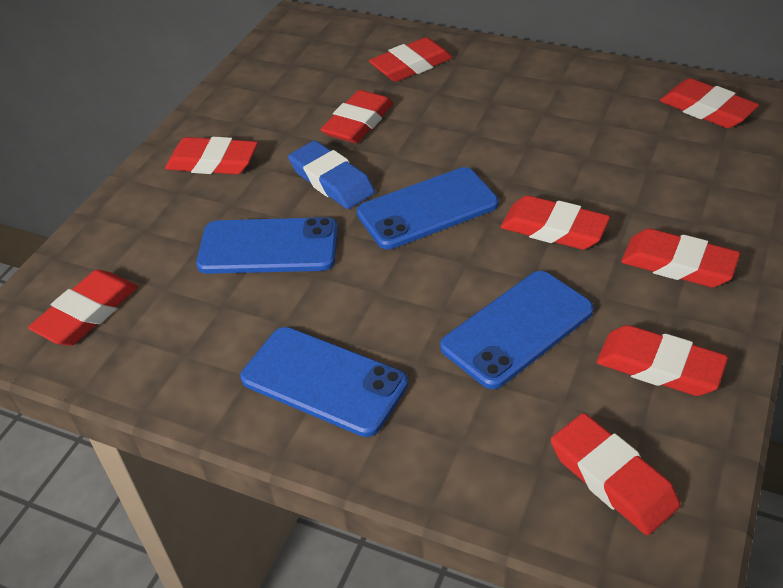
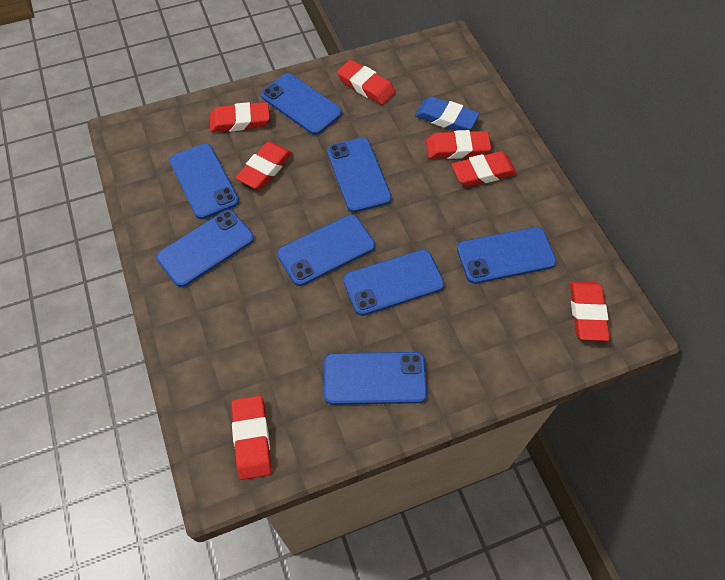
blue phone: 4 -> 8
red eraser: 9 -> 7

